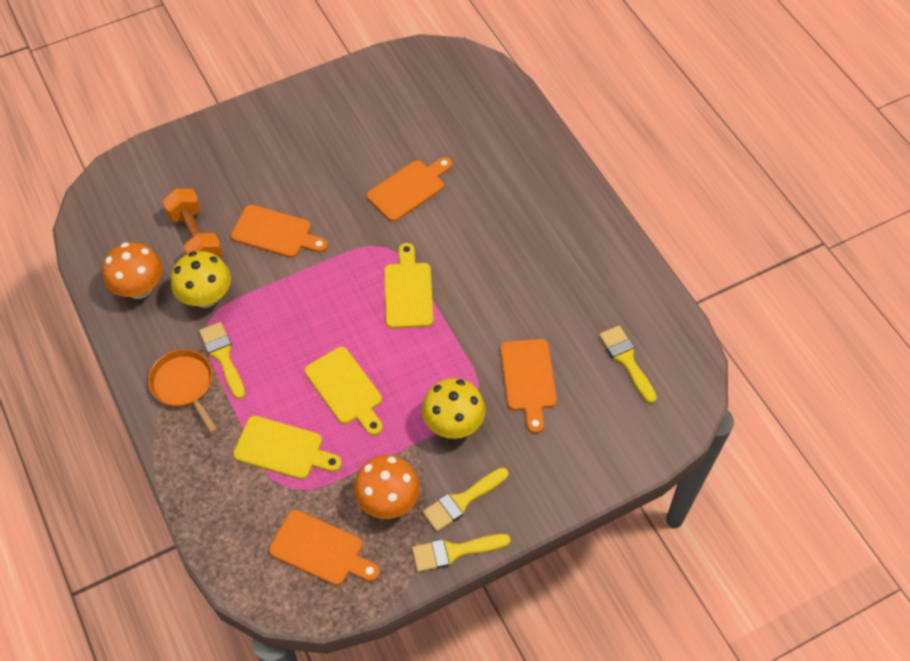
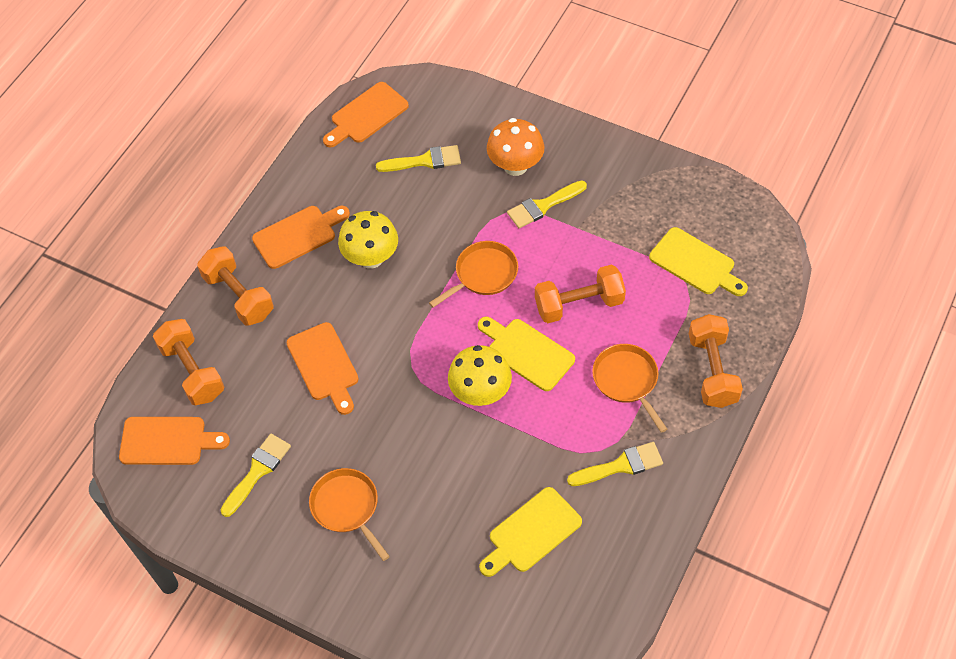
orange dumbbell: 1 -> 4
orange mushroom: 2 -> 1
orange pan: 1 -> 3

